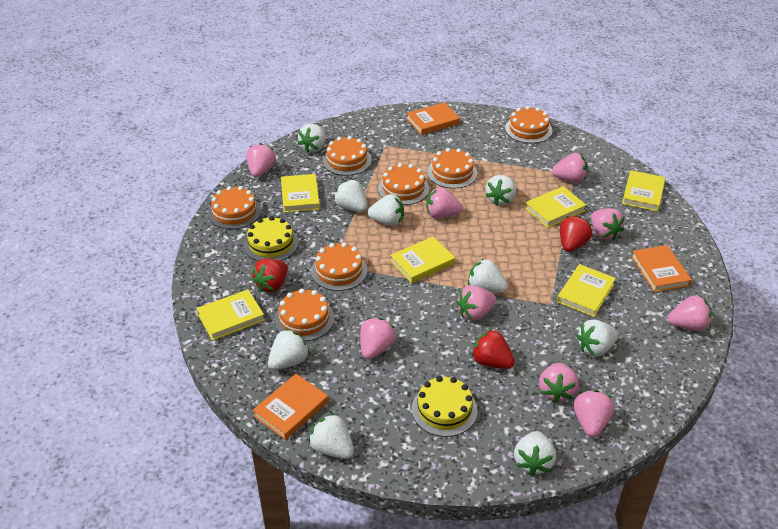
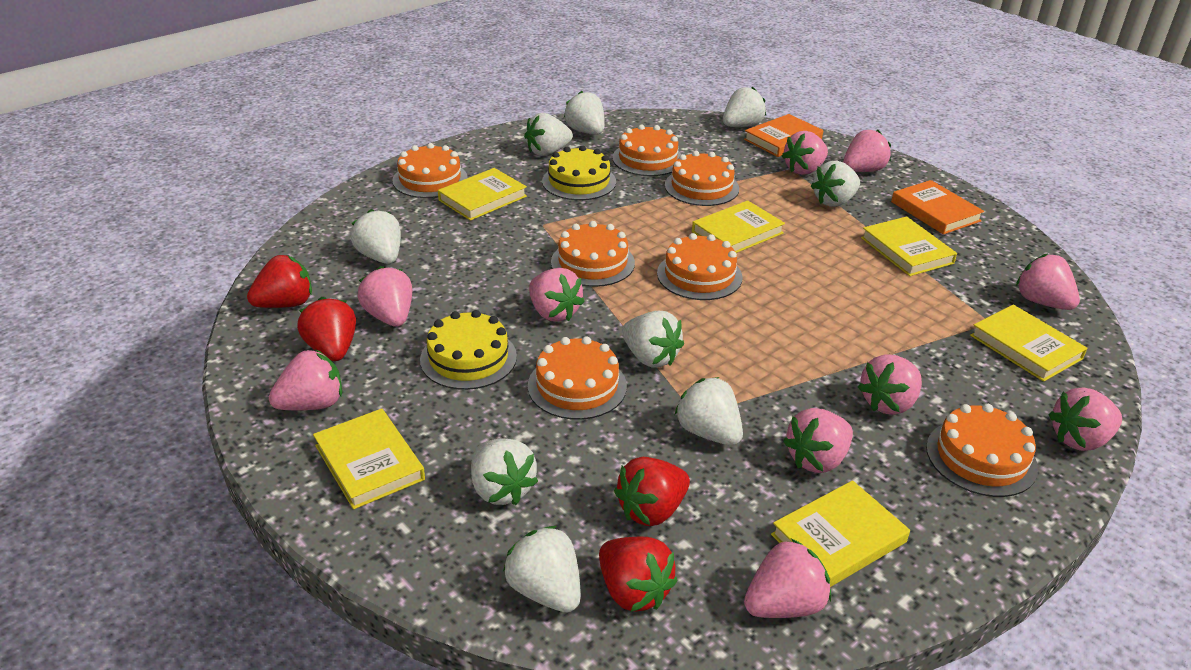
orange book: 3 -> 2
pink strawberry: 9 -> 10
red strawberry: 3 -> 4

